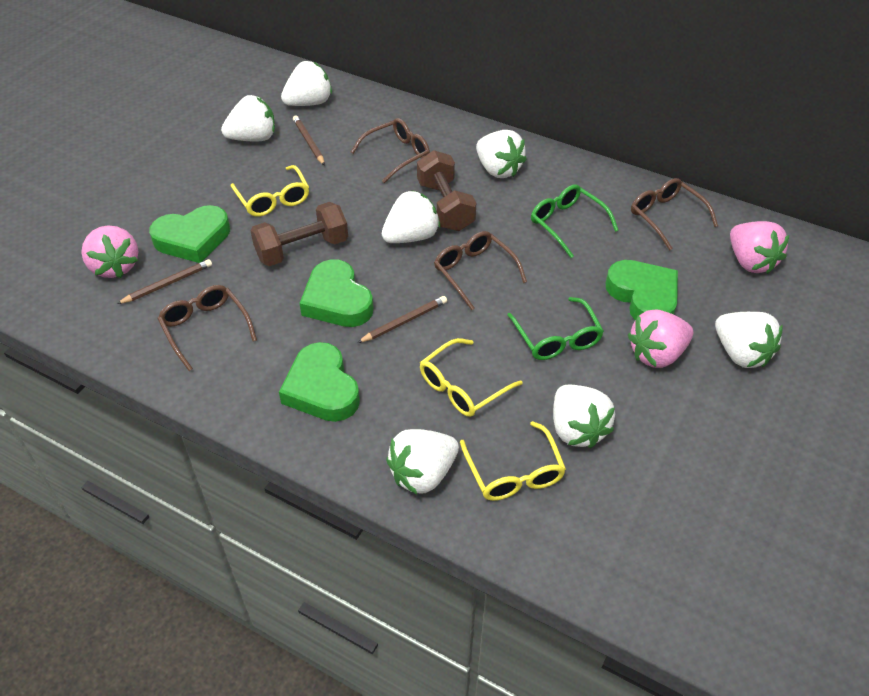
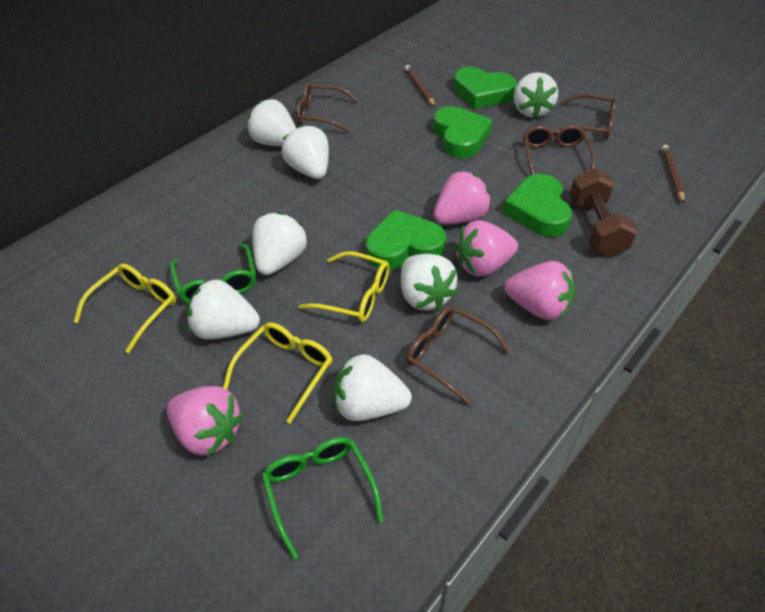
brown dumbbell: 2 -> 1
brown pencil: 3 -> 2
pink strawberry: 3 -> 4

